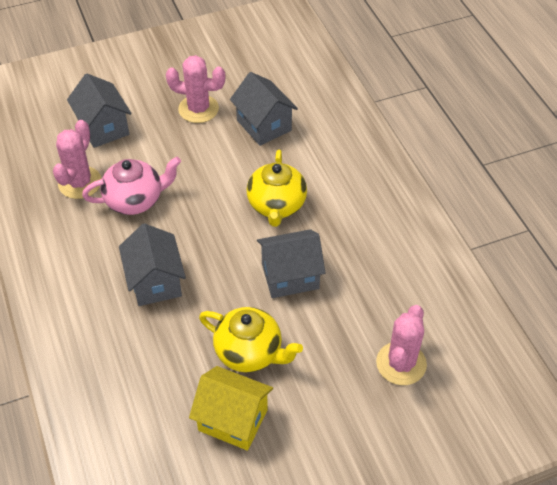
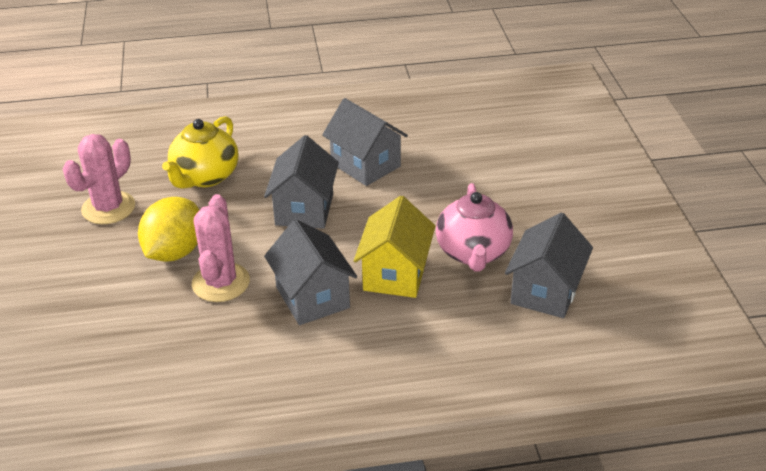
pink cactus: 3 -> 2
yellow lemon: 0 -> 1
yellow teapot: 2 -> 1

